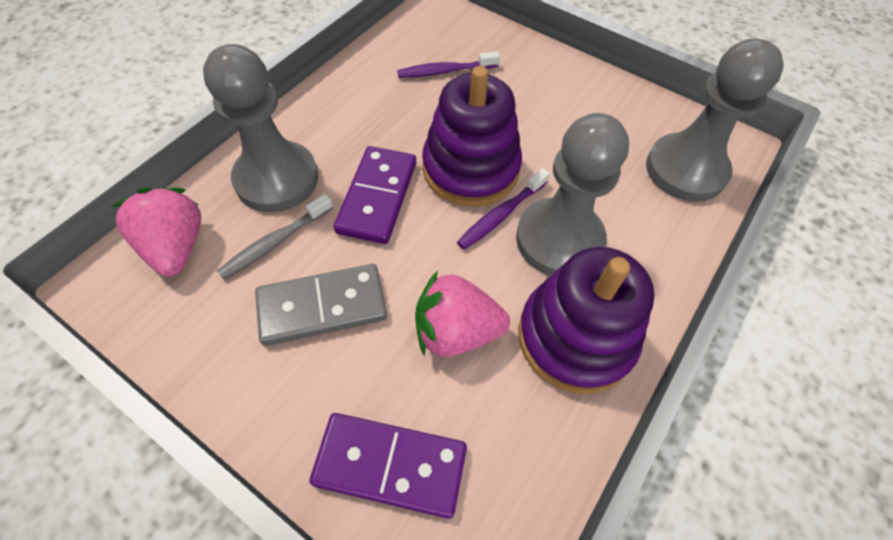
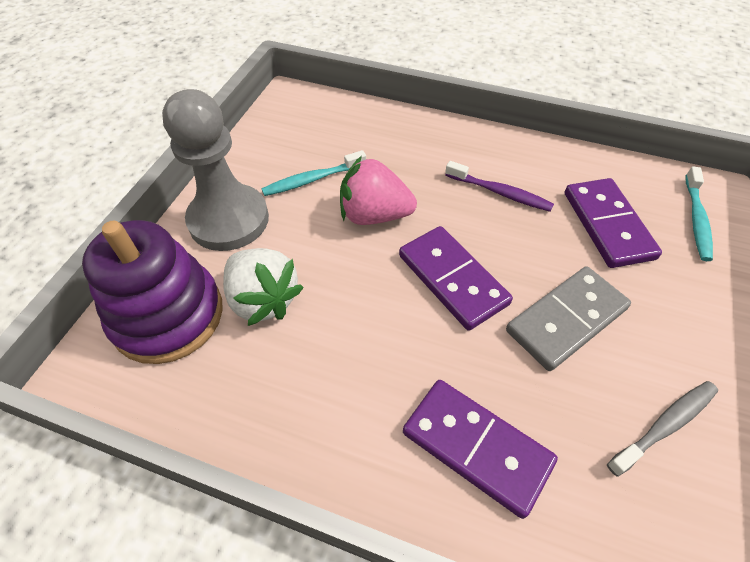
grey pawn: 3 -> 1
pink strawberry: 2 -> 1
purple domino: 2 -> 3
purple stacking toy: 2 -> 1
purple toothbrush: 2 -> 1
turquoise toothbrush: 0 -> 2
white strawberry: 0 -> 1

